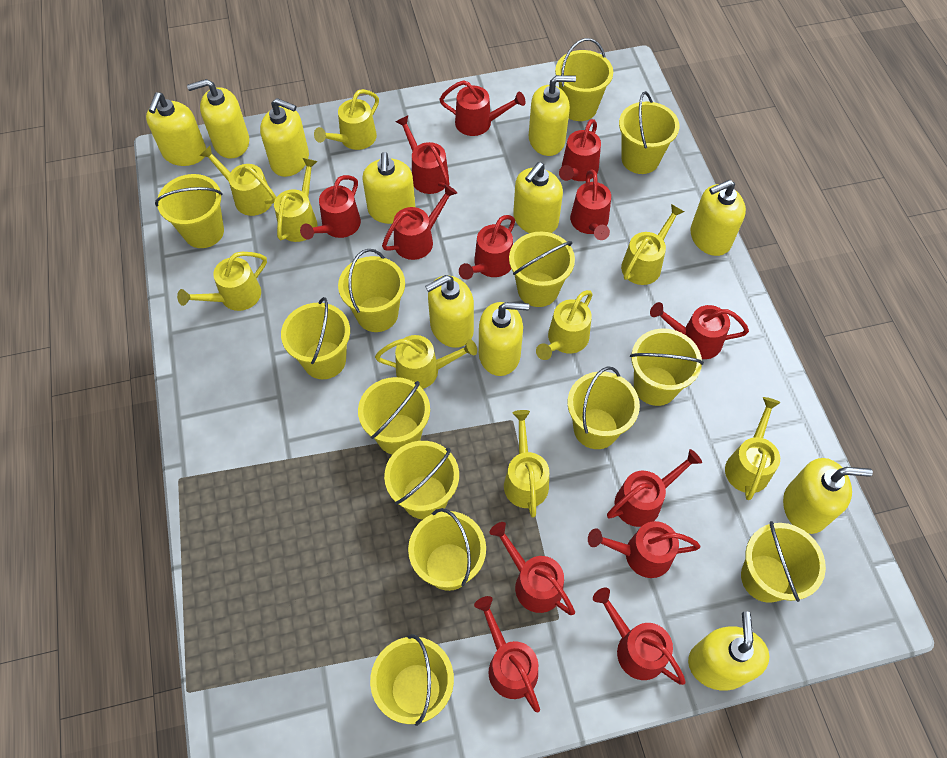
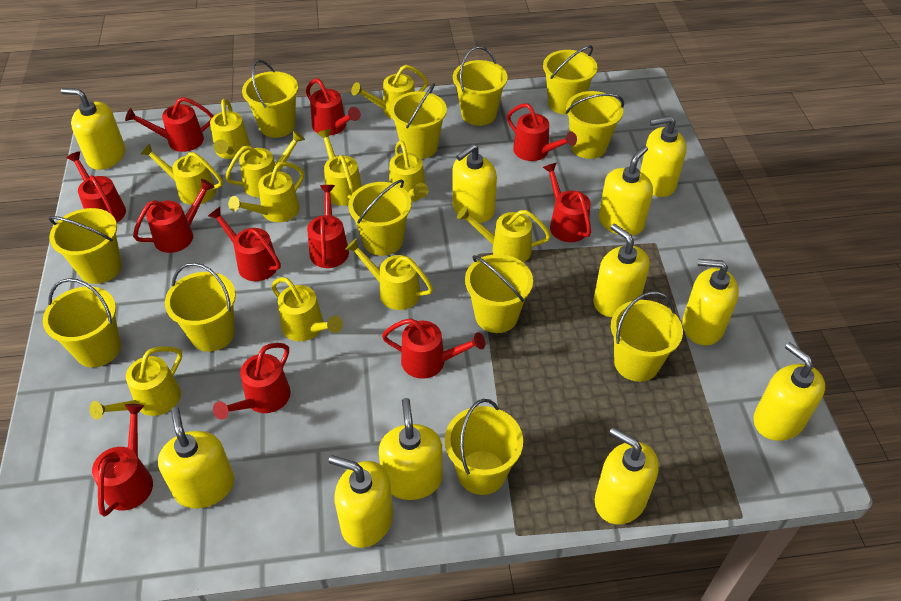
red watering can: 13 -> 11
yellow bucket: 13 -> 12
yellow watering can: 9 -> 11

